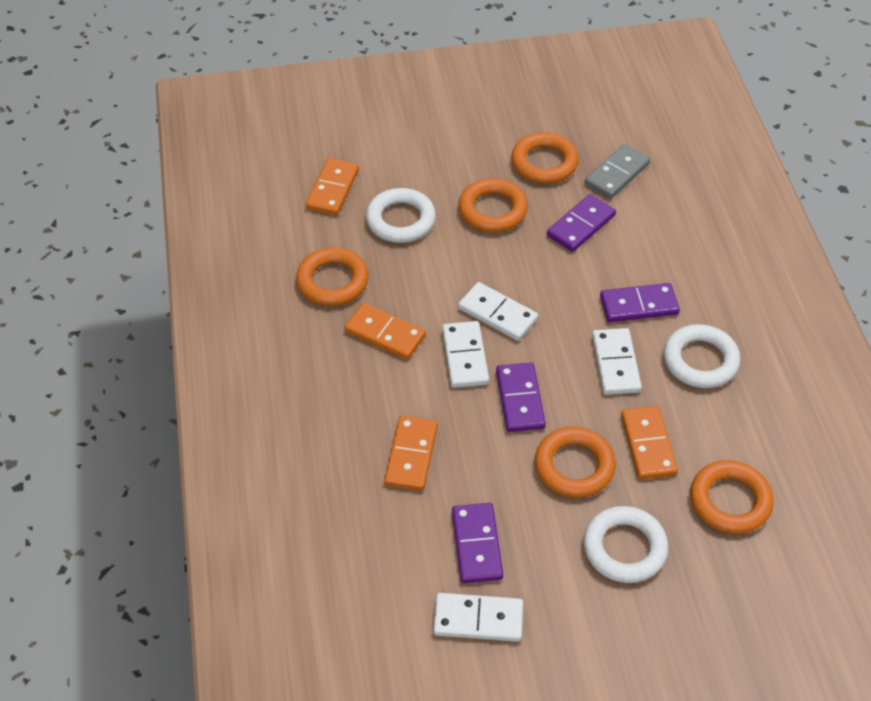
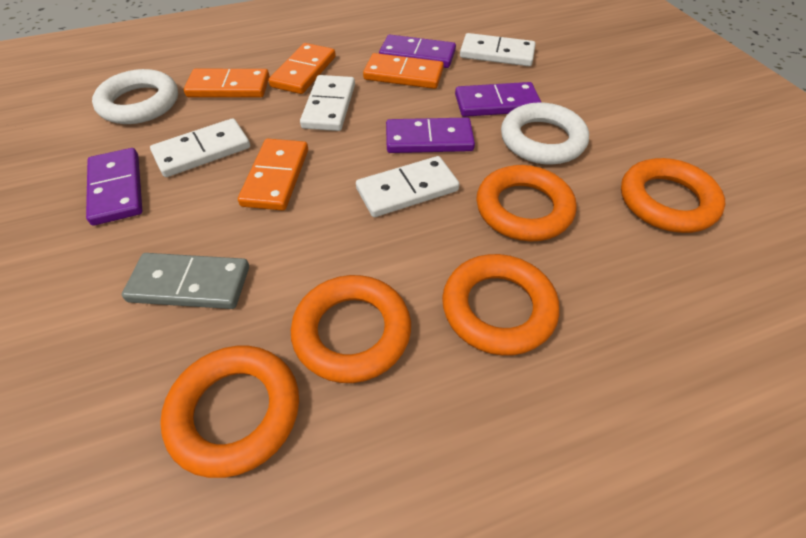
white ring: 3 -> 2

